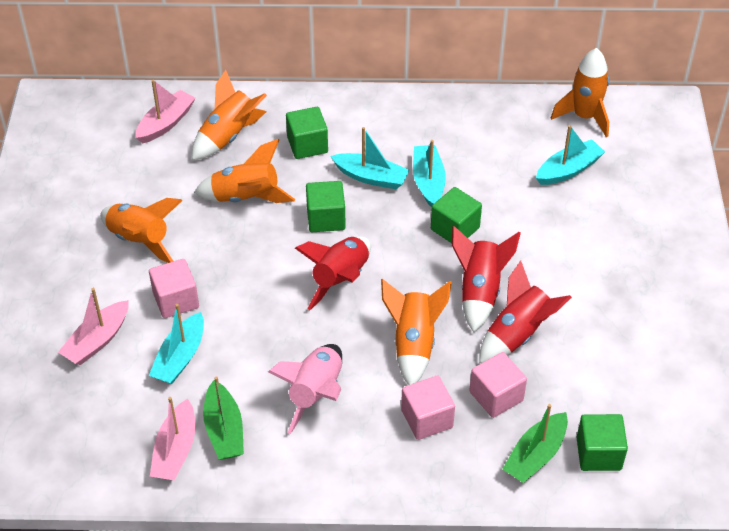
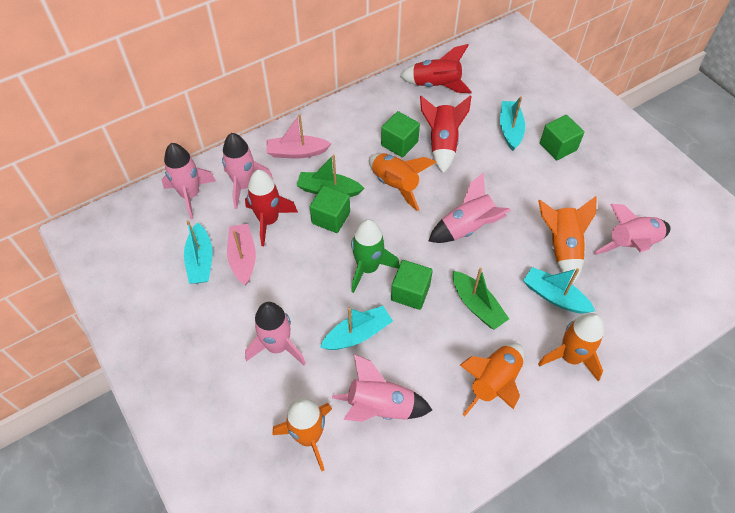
green rocket: 0 -> 1
pink boat: 3 -> 2
pink cube: 3 -> 0
pink rocket: 1 -> 6

